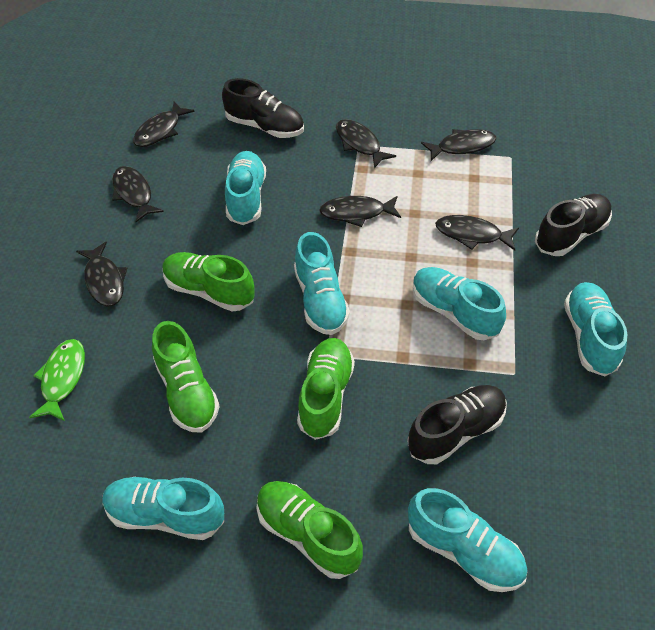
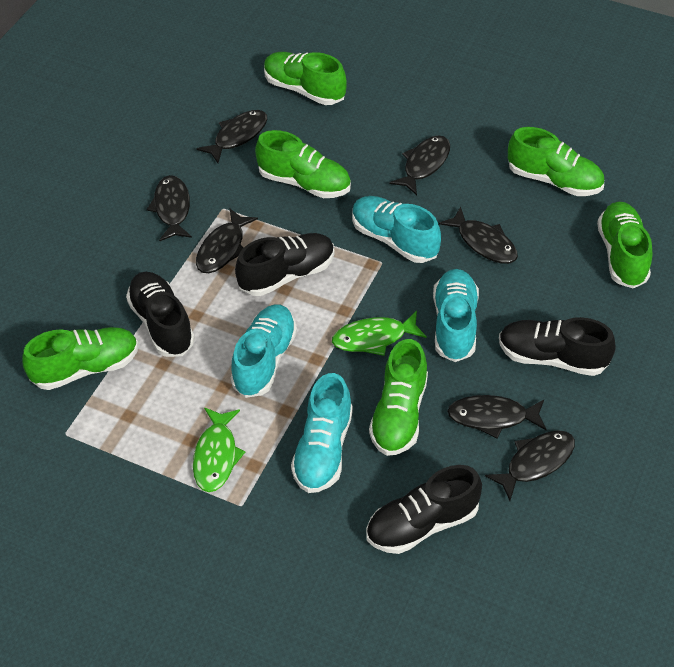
black shoe: 3 -> 4
green fish: 1 -> 2
green shoe: 4 -> 6
turquoise shoe: 6 -> 4

